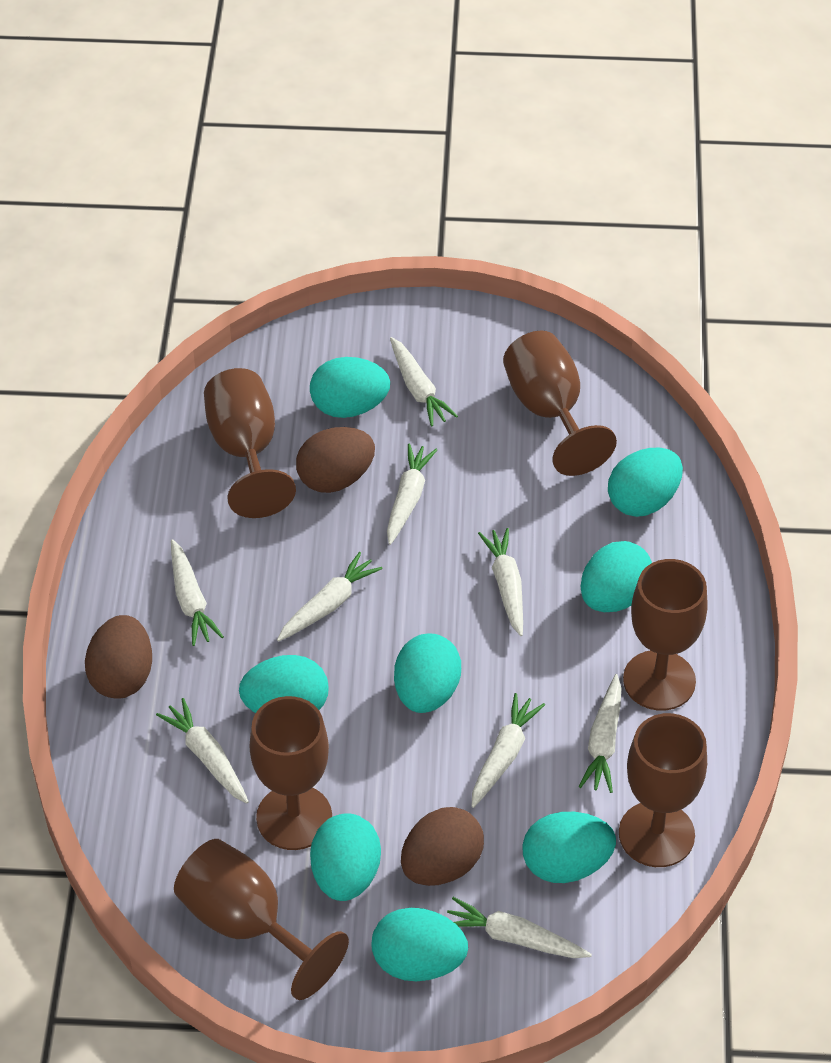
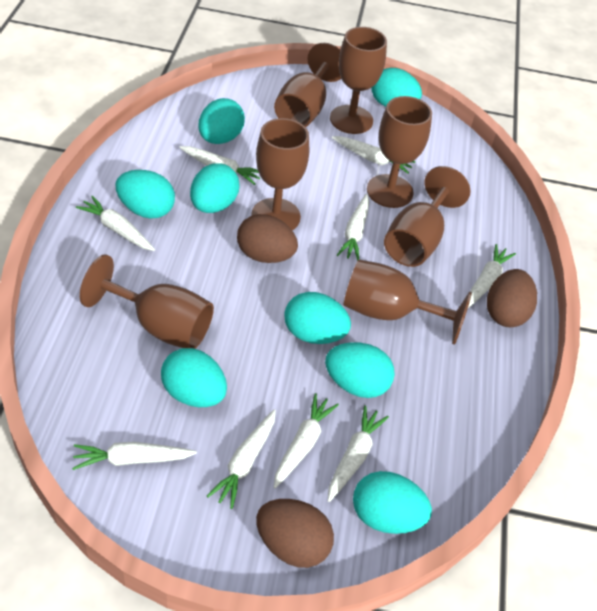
brown goblet: 6 -> 7

